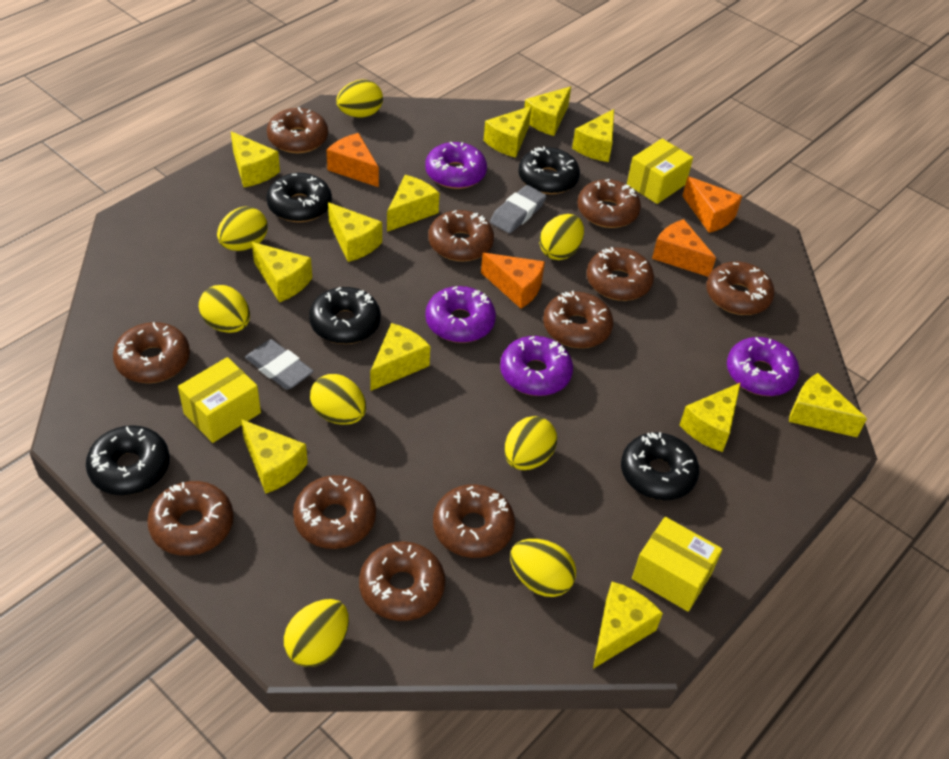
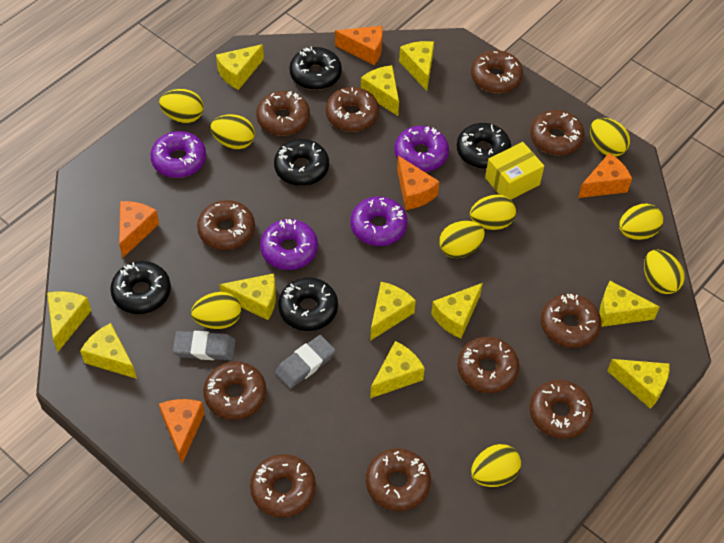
orange cheese: 4 -> 5
yellow box: 3 -> 1
yellow cheese: 12 -> 11
yellow egg: 8 -> 9

